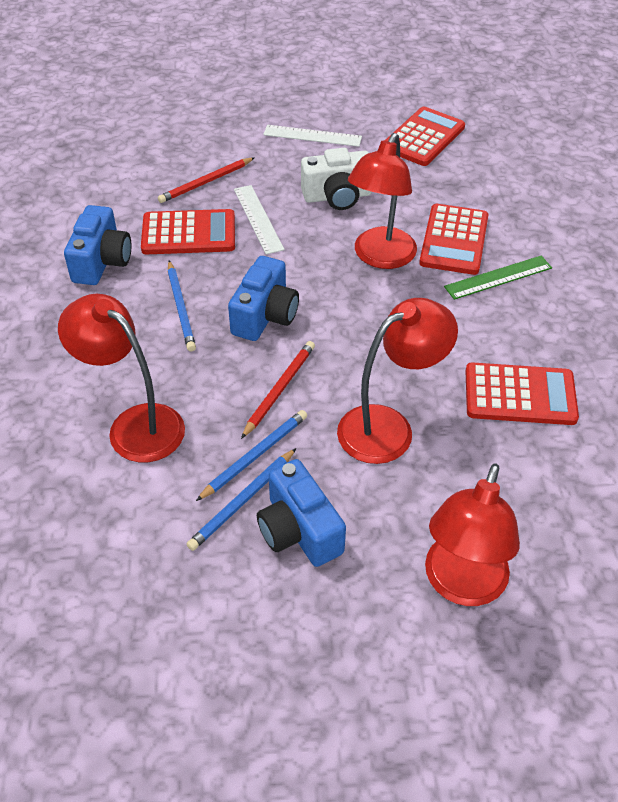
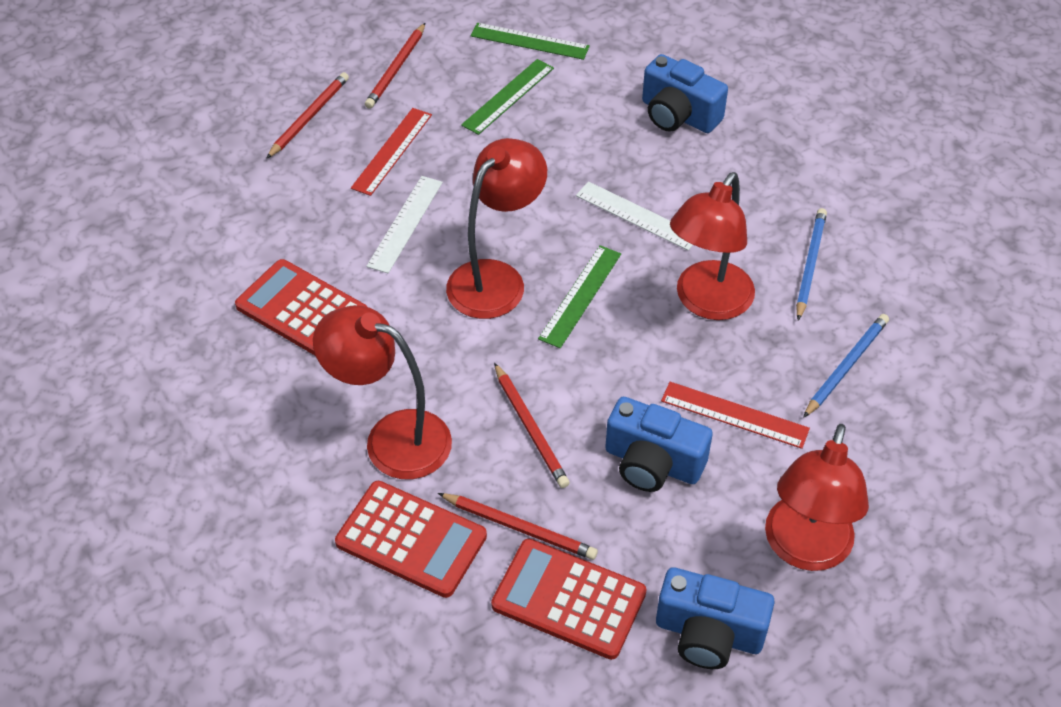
blue pencil: 3 -> 2
green ruler: 1 -> 3
red calculator: 4 -> 3
red pencil: 2 -> 4
red ruler: 0 -> 2
white camera: 1 -> 0

